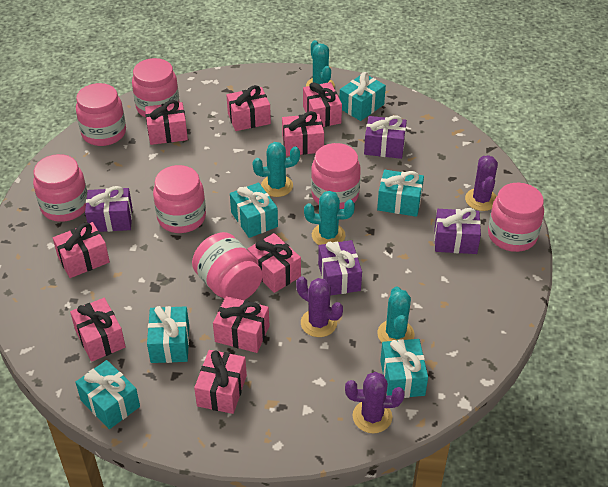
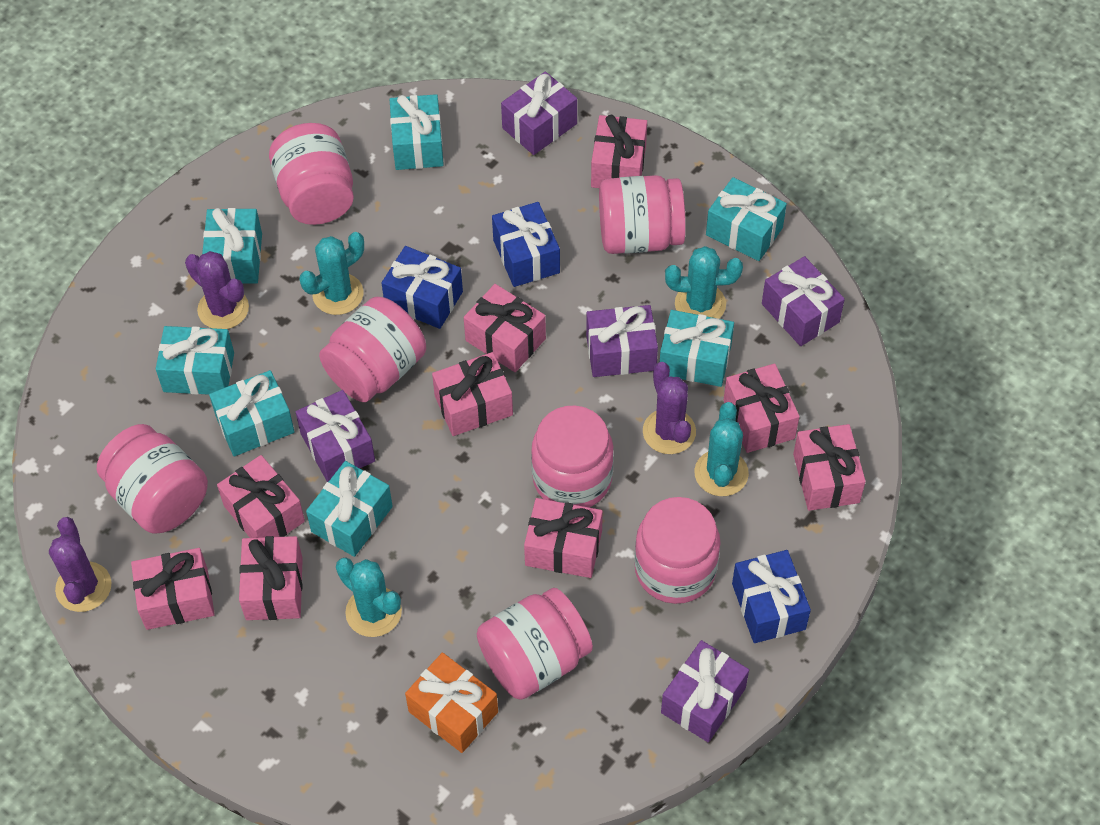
blue gift: 0 -> 3
orange gift: 0 -> 1
purple gift: 4 -> 5
turquoise gift: 6 -> 7

